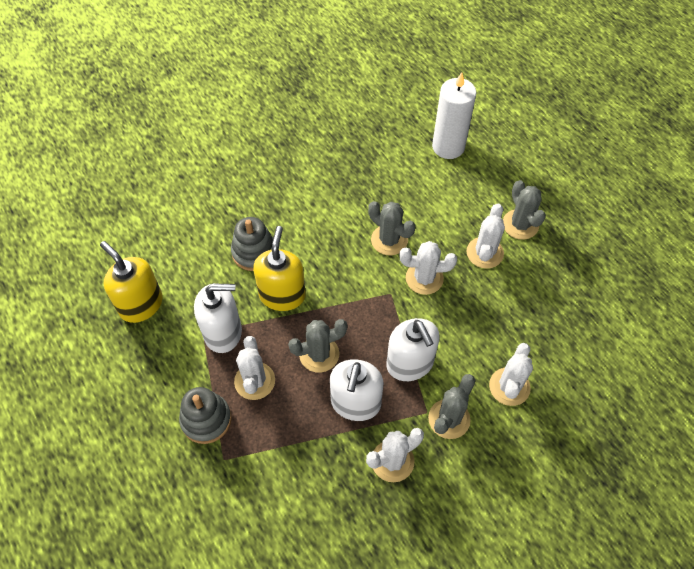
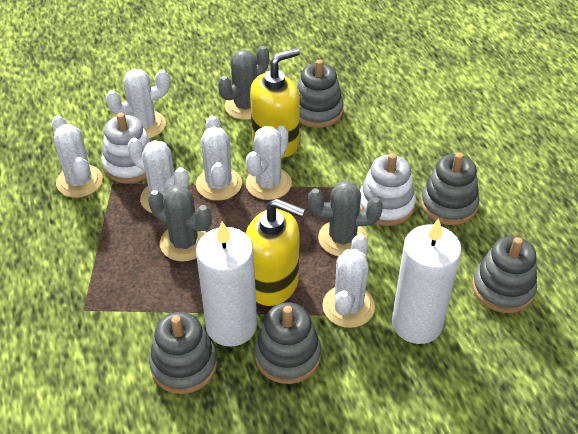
grey cactus: 4 -> 3
grey stacking toy: 2 -> 5
white cactus: 5 -> 6
white candle: 1 -> 2
white soap dispenser: 3 -> 0
white stacking toy: 0 -> 2

